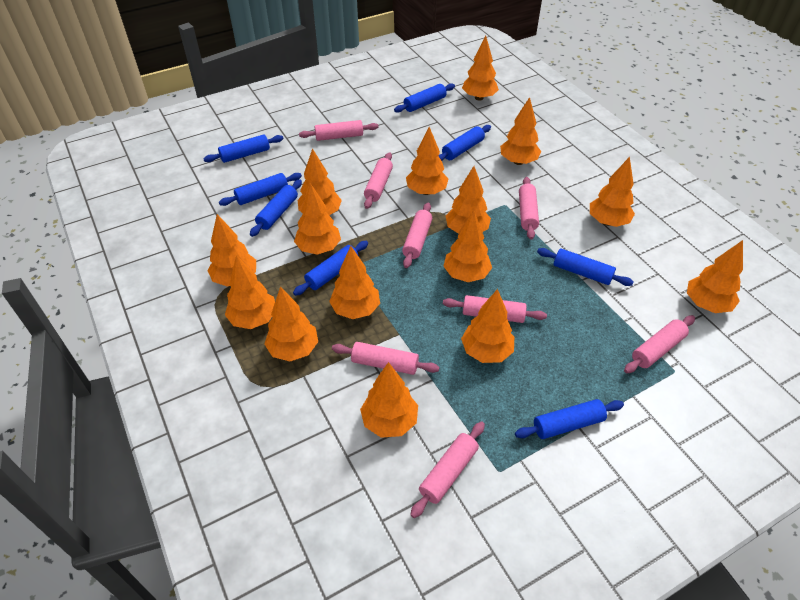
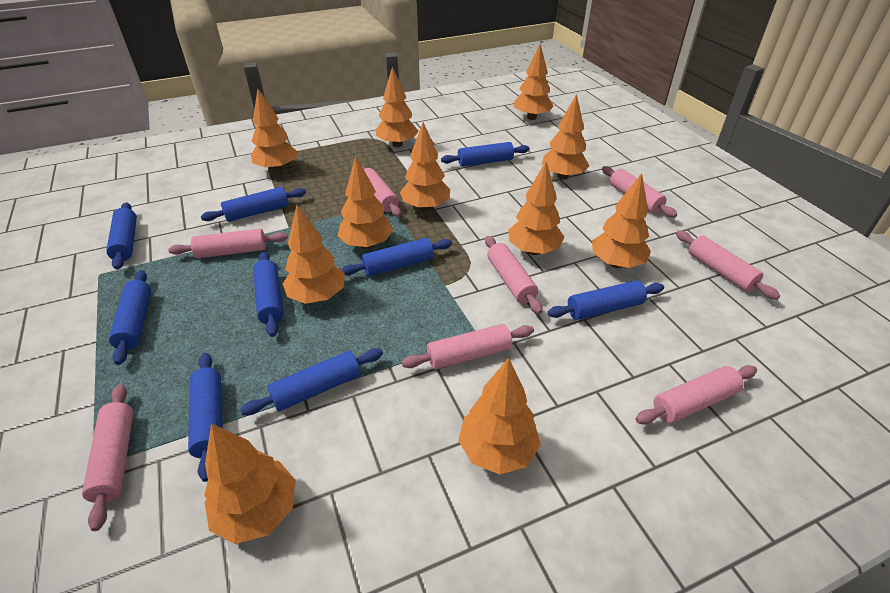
blue rolling pin: 8 -> 9
orange tree: 15 -> 11

